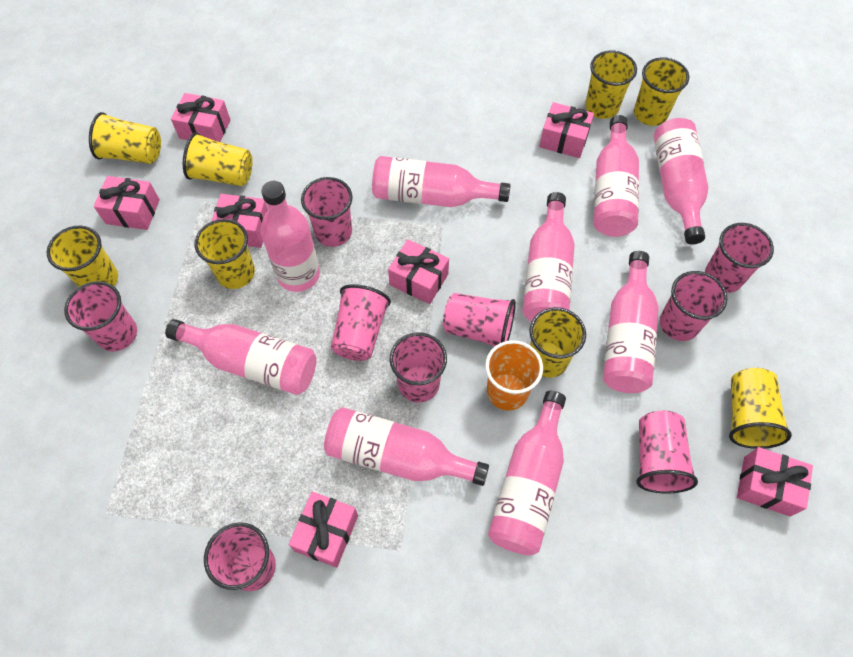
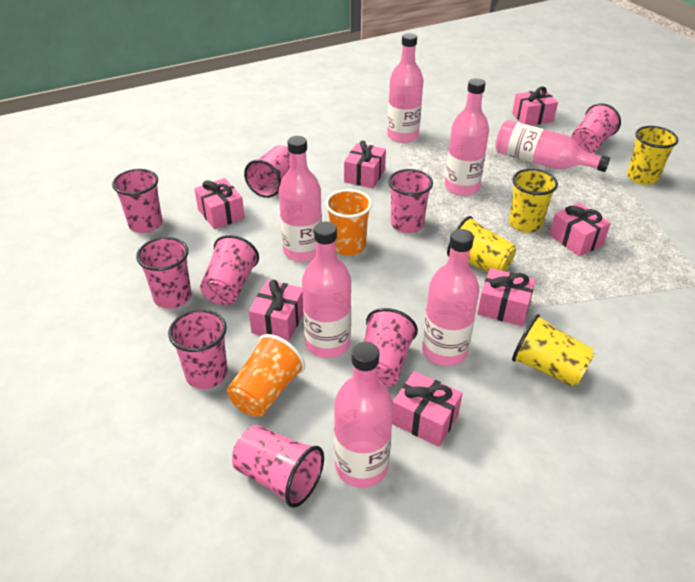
orange cup: 1 -> 2
pink bottle: 9 -> 7
yellow cup: 8 -> 4

